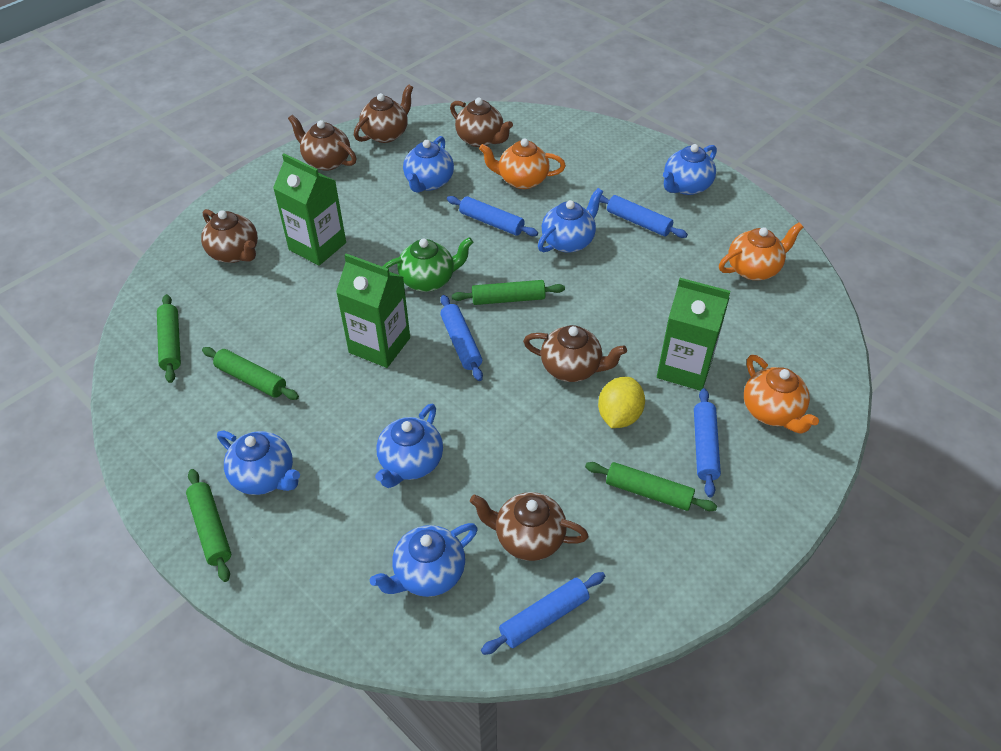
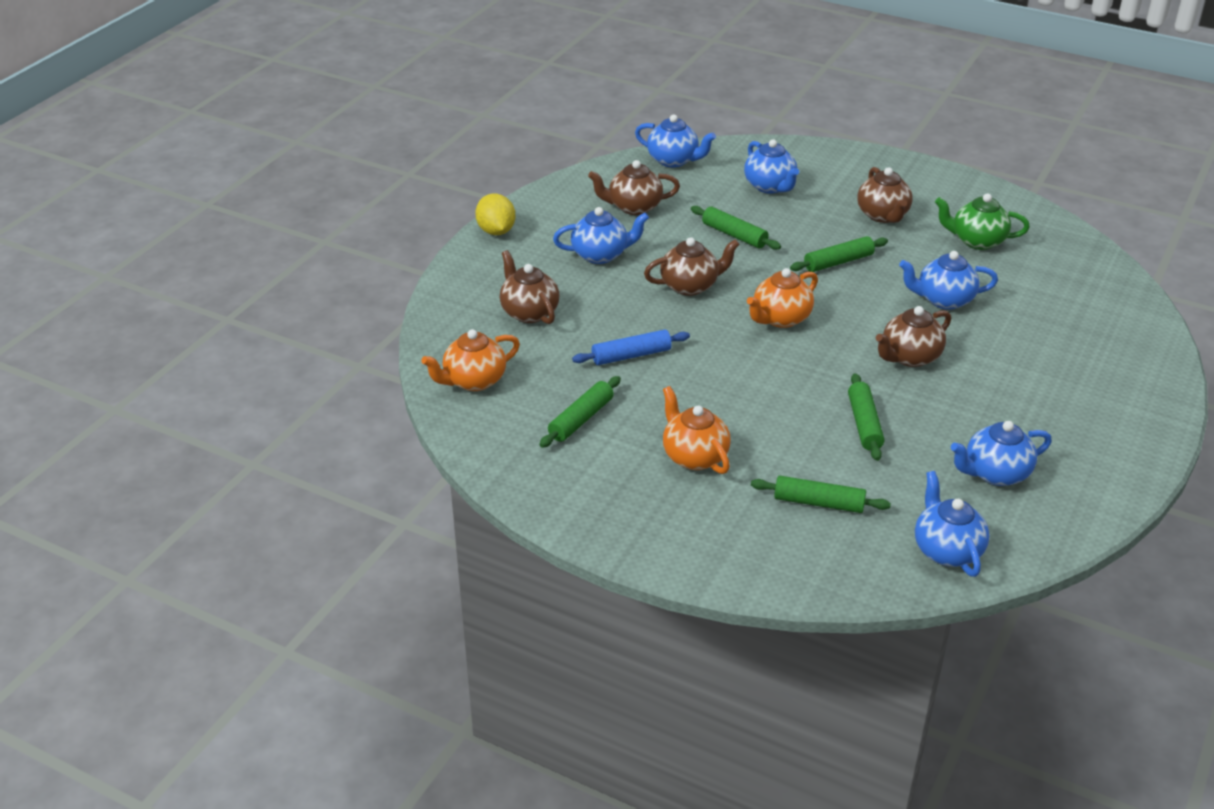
blue rolling pin: 5 -> 1
brown teapot: 6 -> 5
green carton: 3 -> 0

